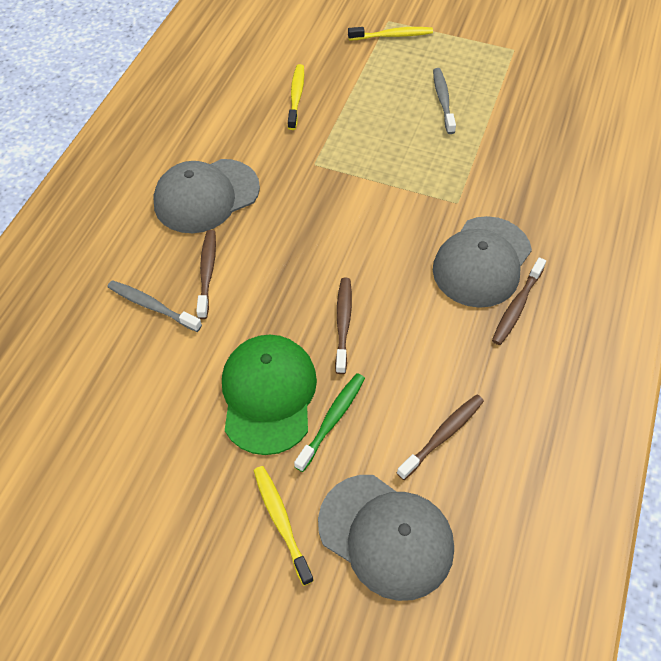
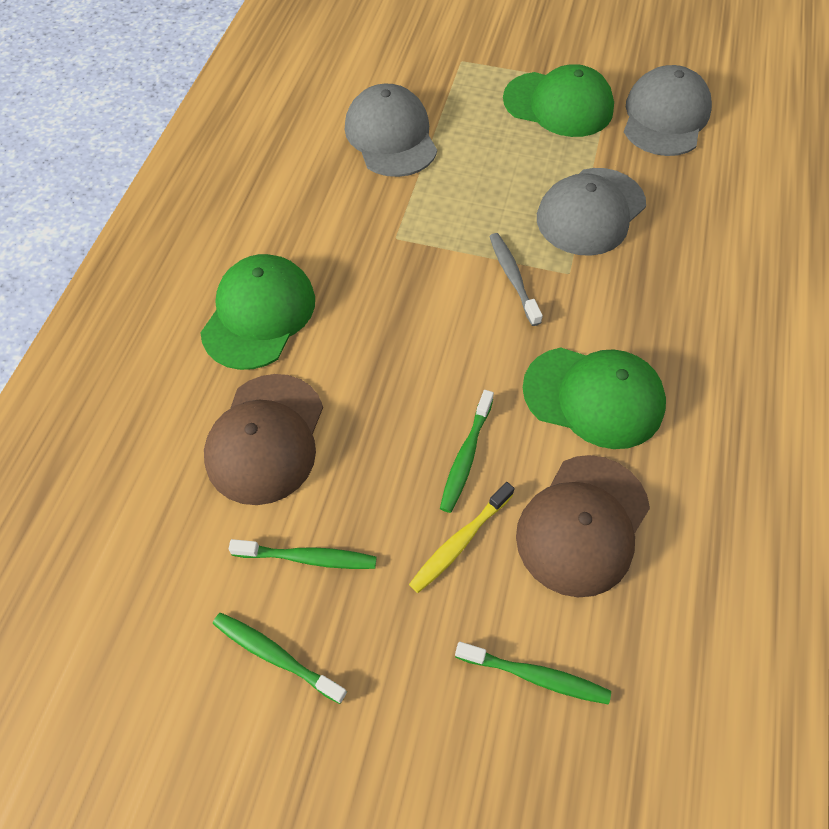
brown cap: 0 -> 2
brown toothbrush: 4 -> 0
green cap: 1 -> 3
green toothbrush: 1 -> 4
grey toothbrush: 2 -> 1
yellow toothbrush: 3 -> 1

